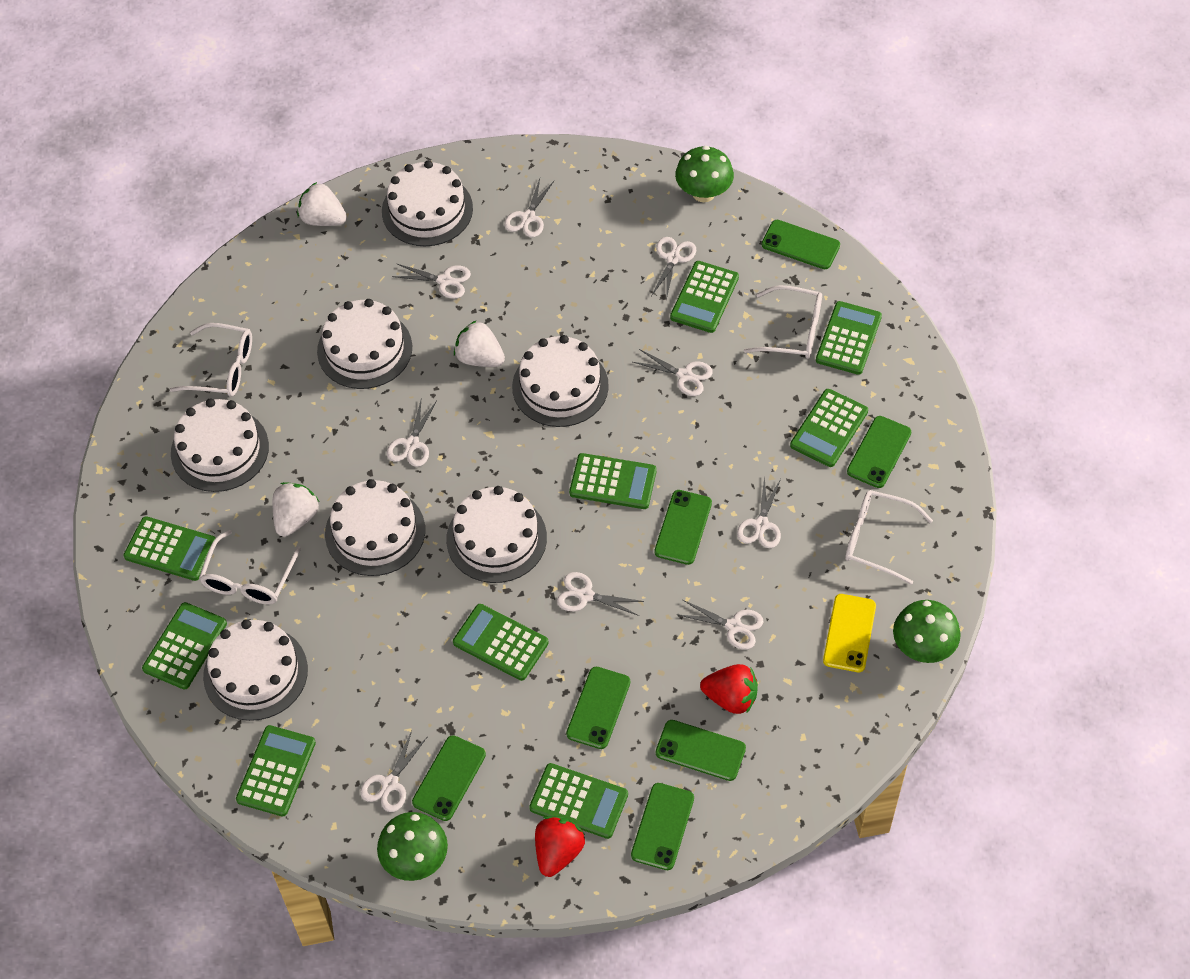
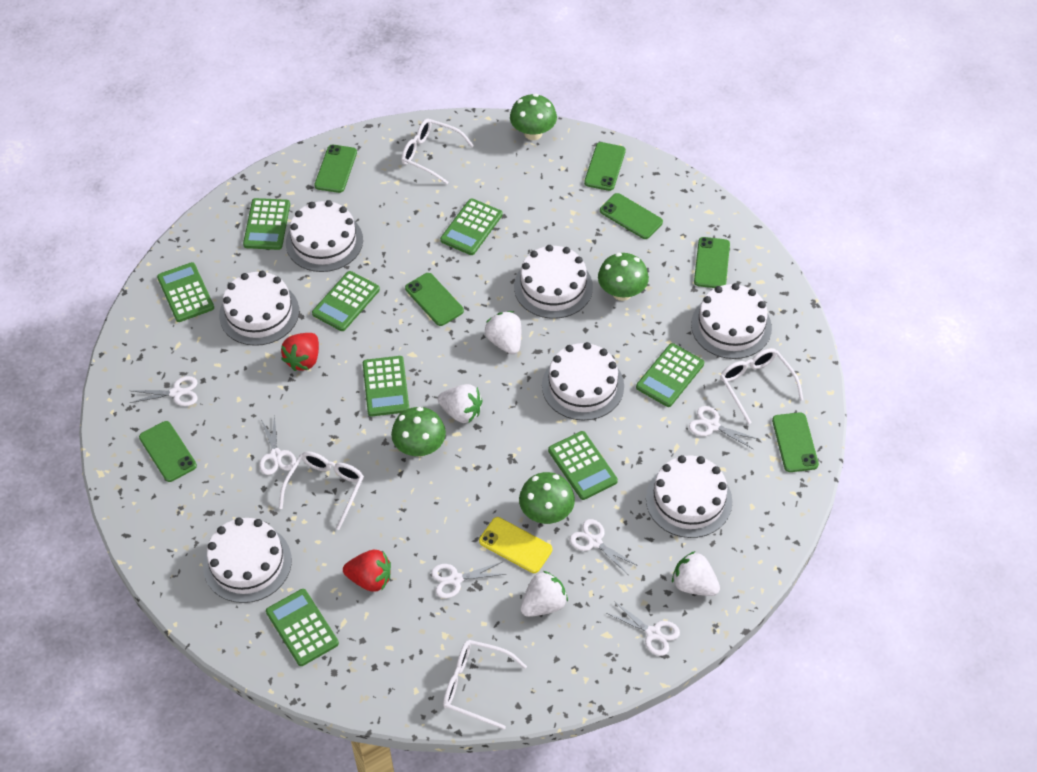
green calculator: 9 -> 8
green mushroom: 3 -> 4
white scissors: 9 -> 6
white strawberry: 3 -> 4

